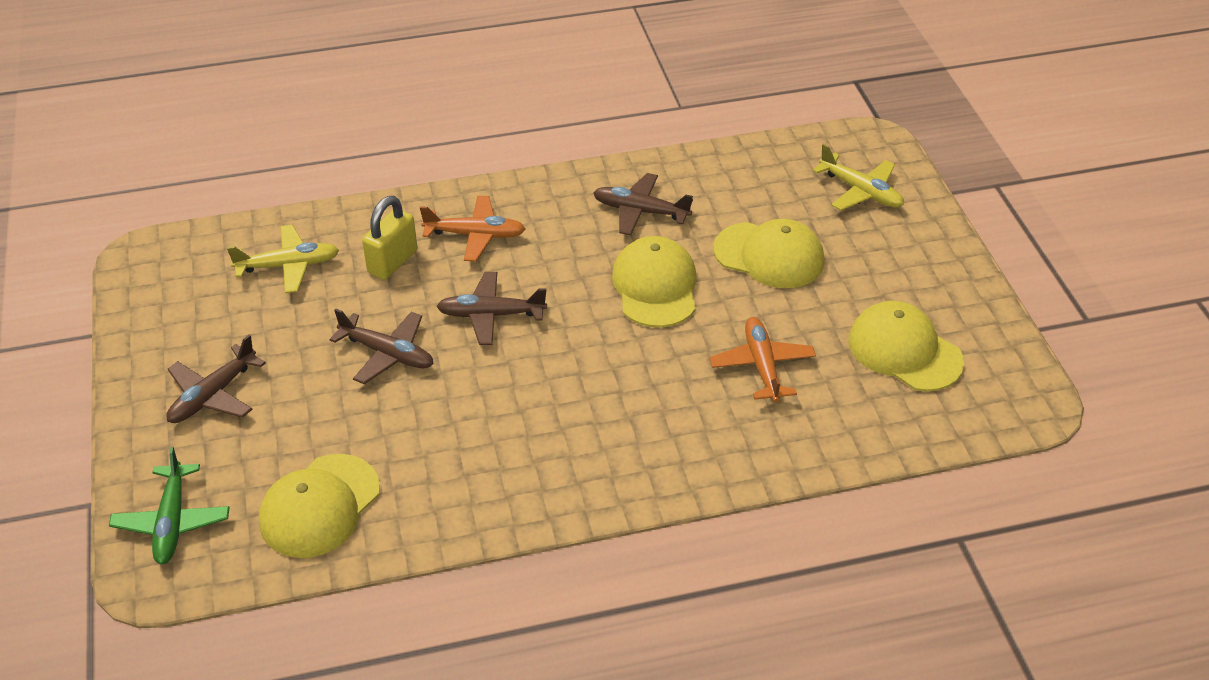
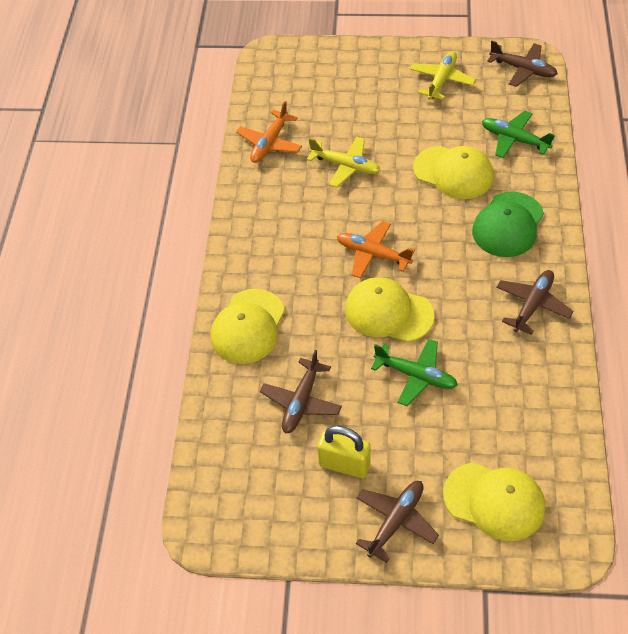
green cap: 0 -> 1
green plane: 1 -> 2

